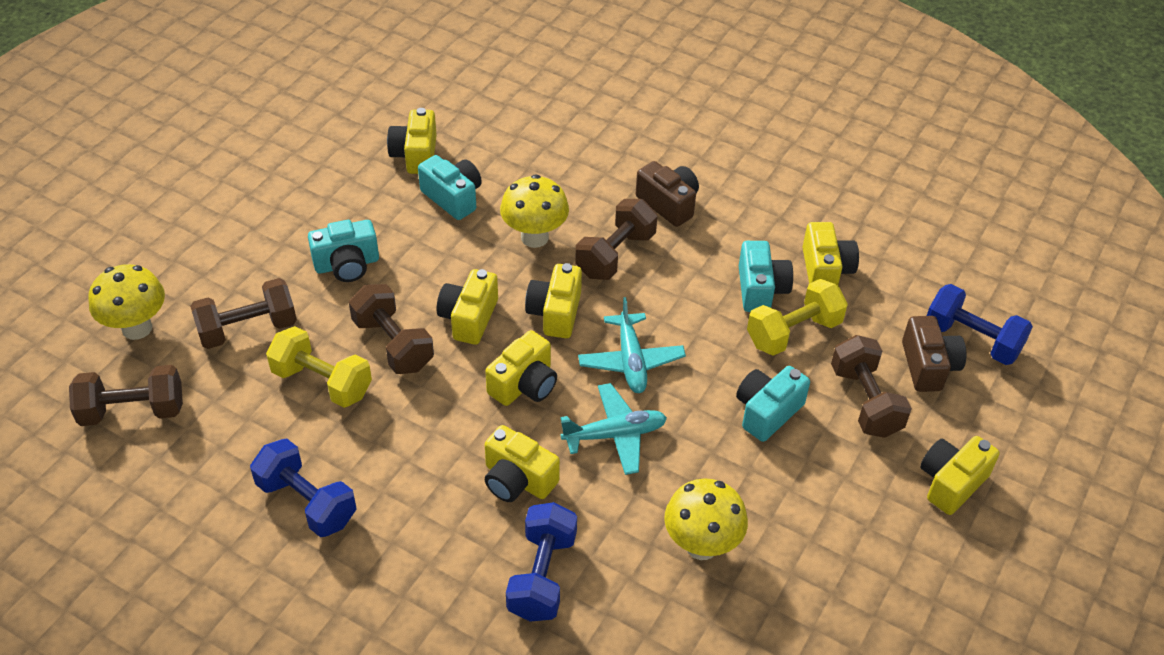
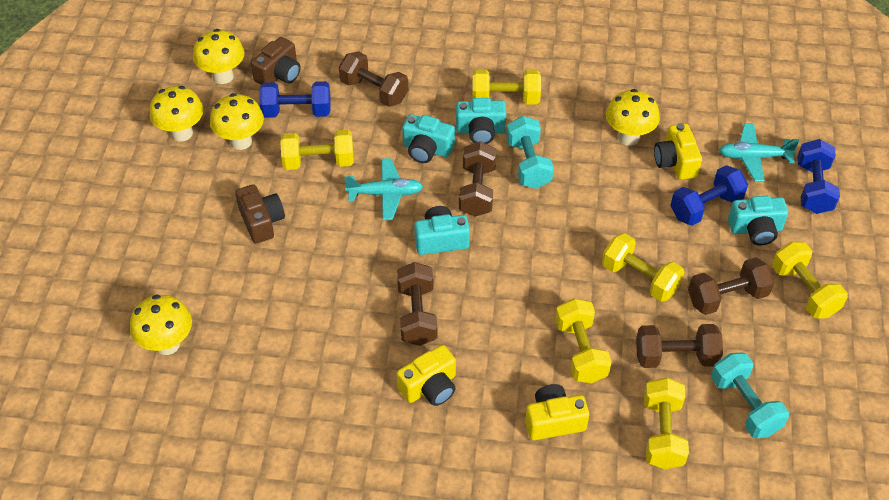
turquoise dumbbell: 0 -> 2
yellow camera: 7 -> 3
yellow dumbbell: 2 -> 6
yellow mushroom: 3 -> 5

